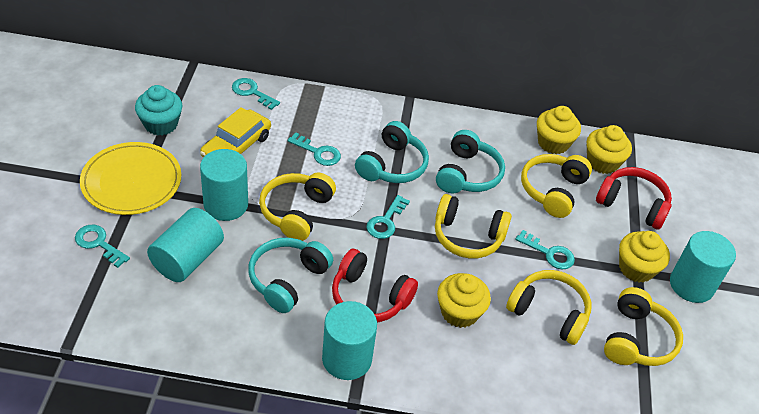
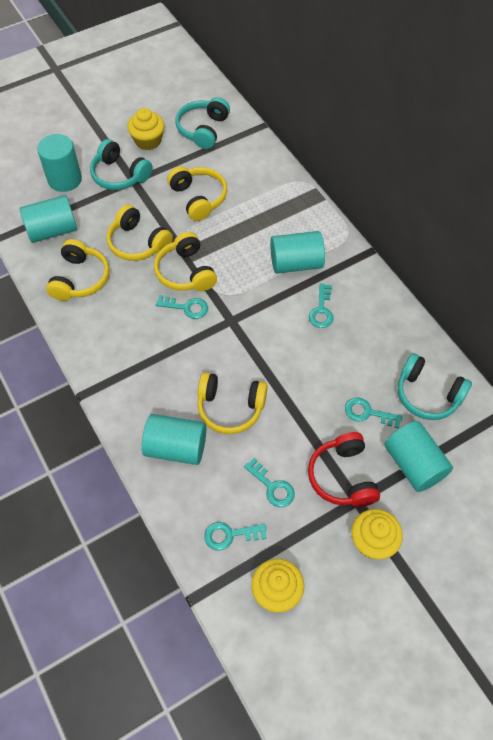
red headphones: 2 -> 1
turquoise cupcake: 1 -> 0
turquoise cylinder: 4 -> 5
yellow car: 1 -> 0
yellow cupcake: 4 -> 3
yellow plate: 1 -> 0

